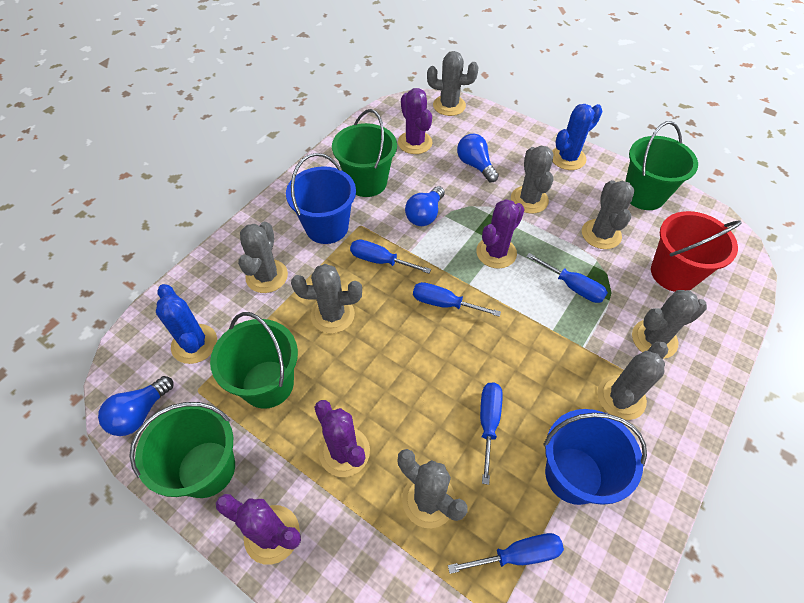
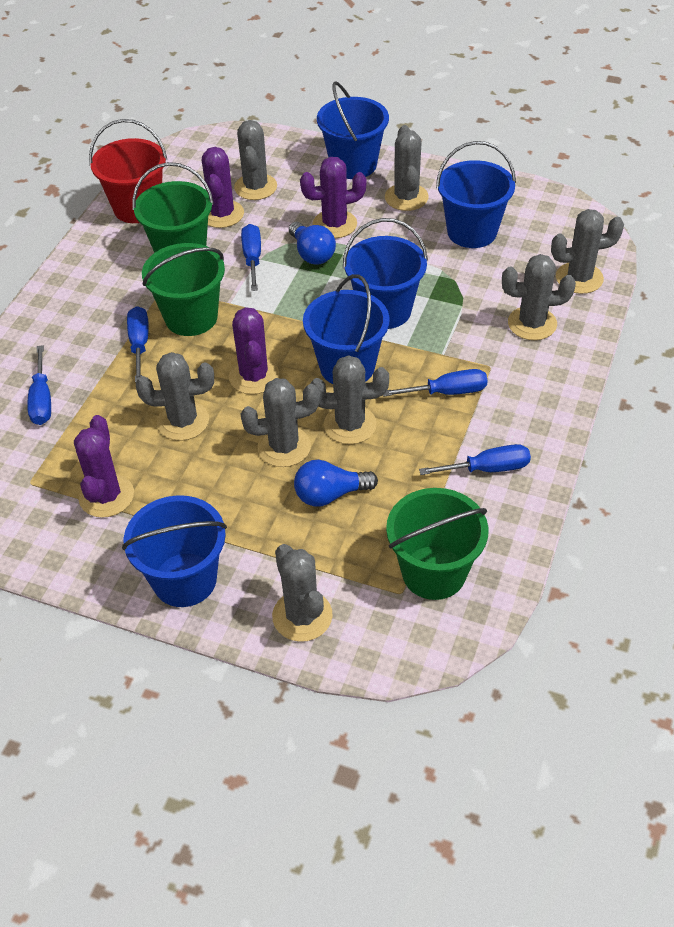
blue bucket: 2 -> 5
blue cactus: 2 -> 0
blue light bulb: 3 -> 2
green bucket: 4 -> 3

